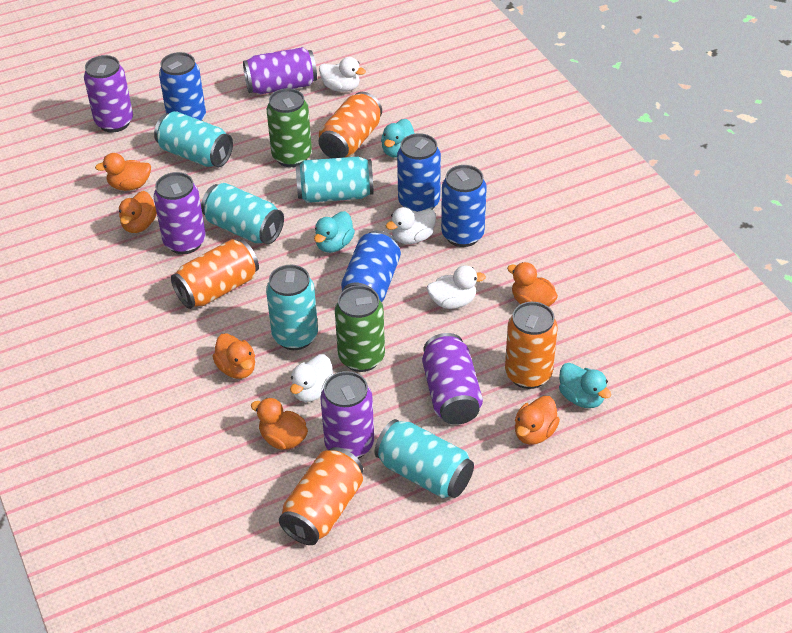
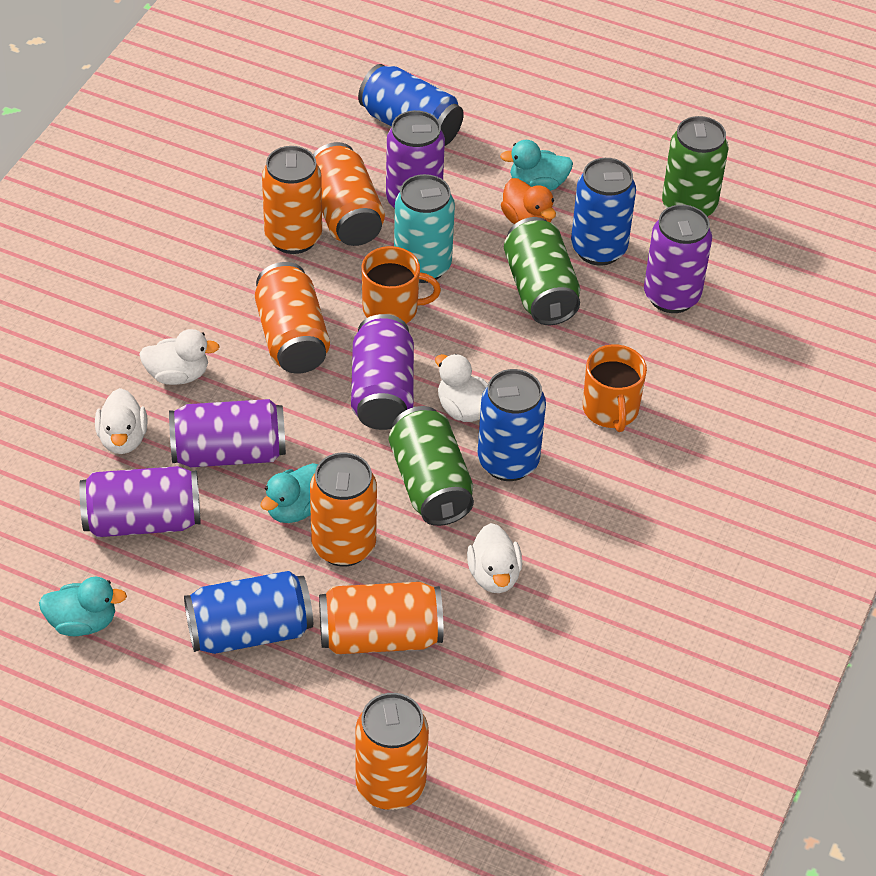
green can: 2 -> 3
orange can: 4 -> 6
orange duck: 6 -> 1
orange mug: 0 -> 2
turquoise can: 5 -> 1

